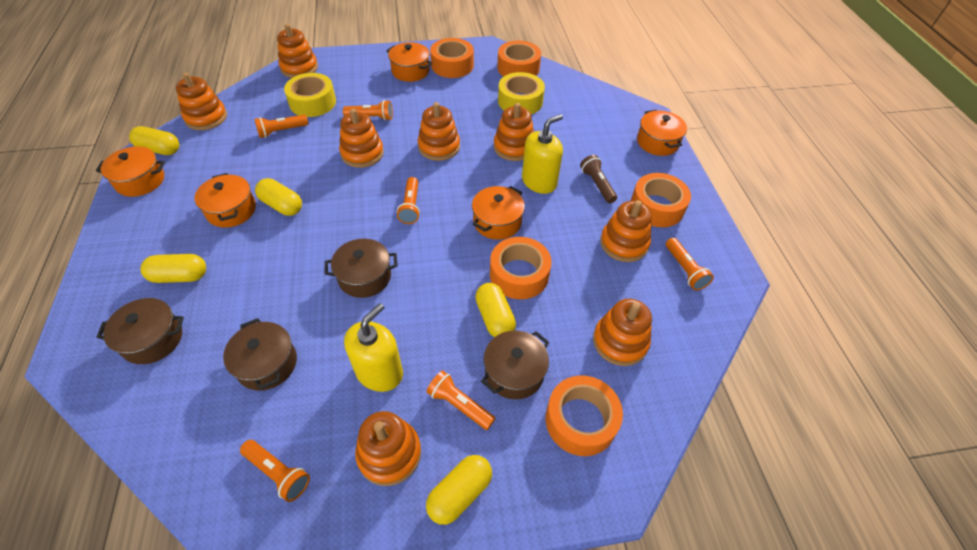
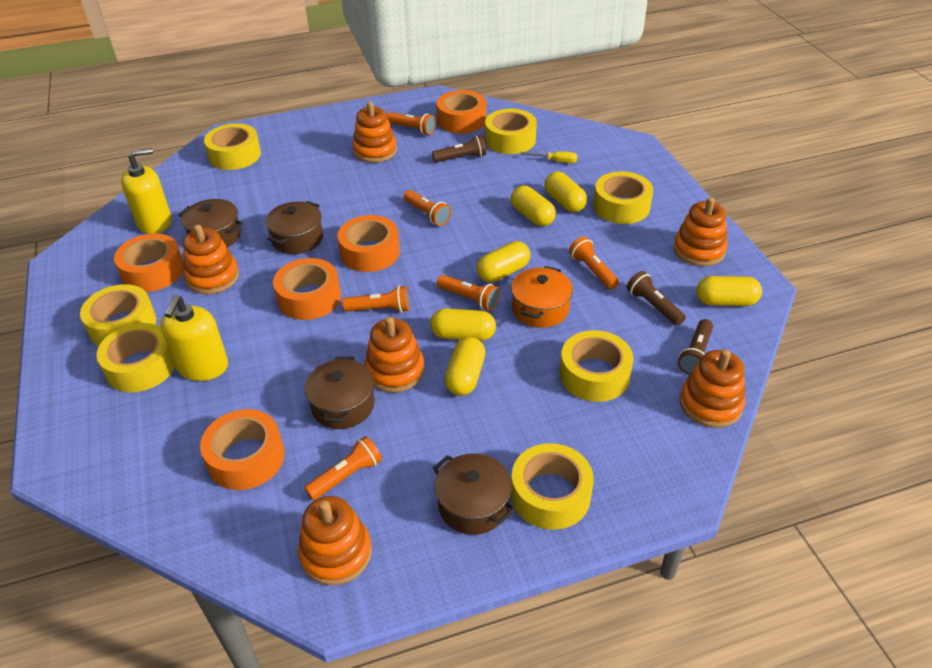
brown flashlight: 1 -> 3
orange pot: 5 -> 1
orange stacking toy: 8 -> 6
yellow capsule: 5 -> 6
yellow screwdriver: 0 -> 1
yellow tape: 2 -> 7

